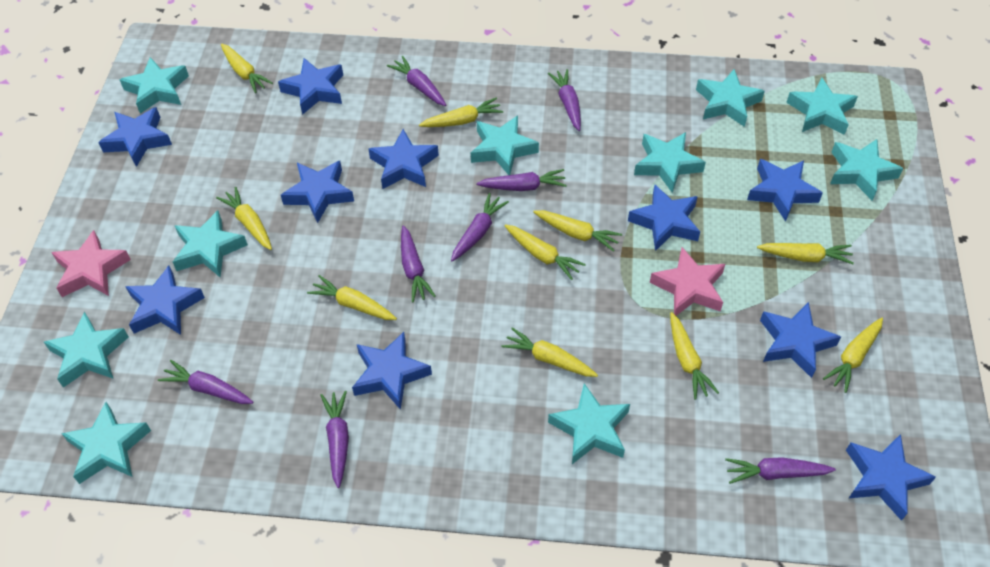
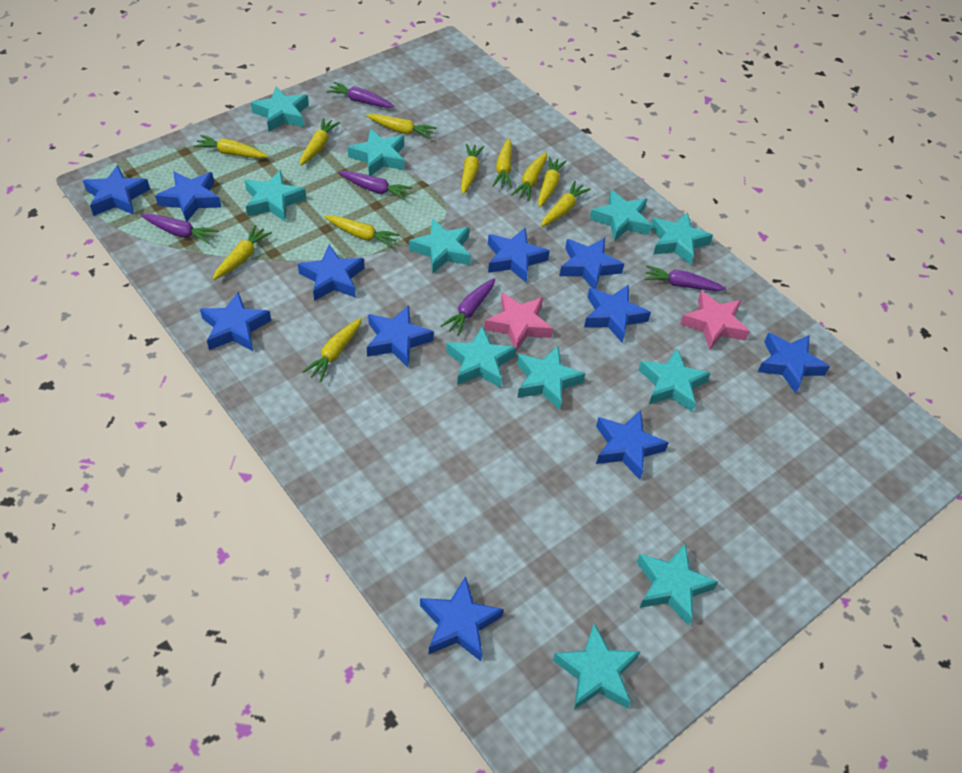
blue star: 10 -> 11
purple carrot: 8 -> 5
turquoise star: 10 -> 11
yellow carrot: 10 -> 11

